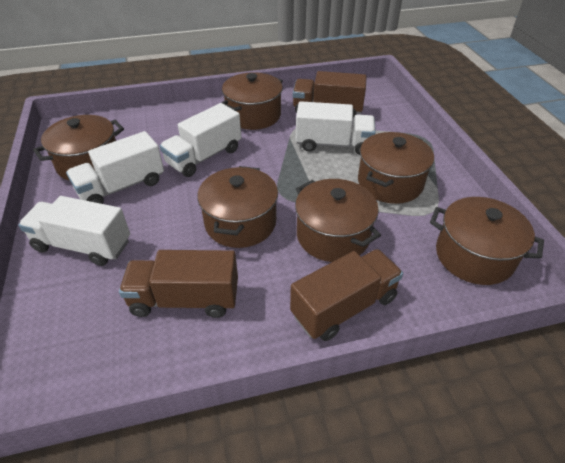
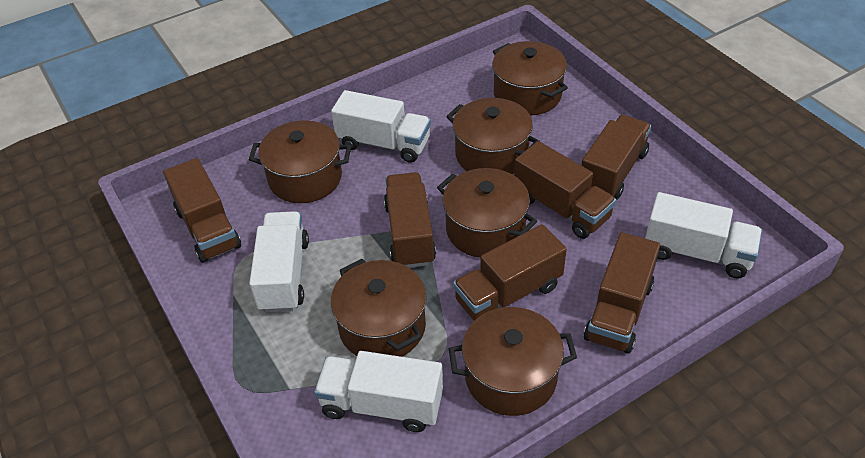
brown truck: 3 -> 6

